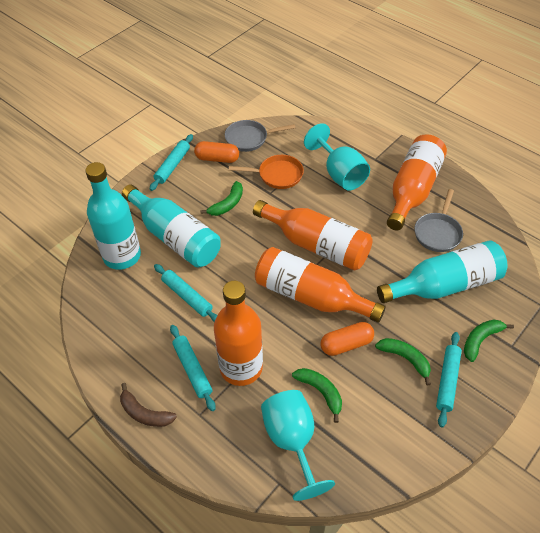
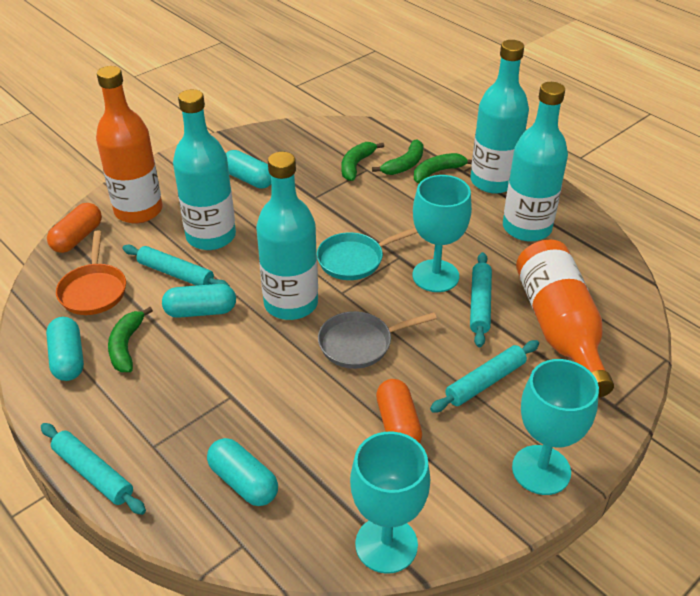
brown banana: 1 -> 0
grey pan: 2 -> 1
orange bottle: 4 -> 2
turquoise bottle: 3 -> 4
turquoise capsule: 0 -> 4
turquoise goblet: 2 -> 3
turquoise pan: 0 -> 1

